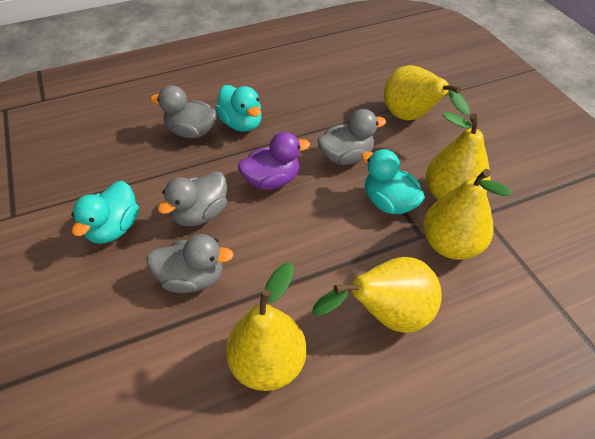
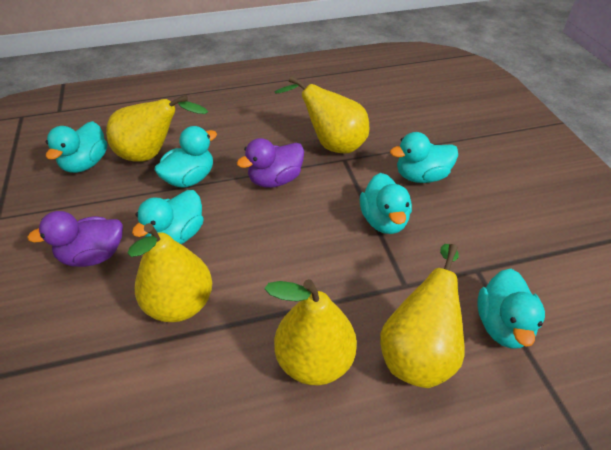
grey duck: 4 -> 0
purple duck: 1 -> 2
turquoise duck: 3 -> 6

